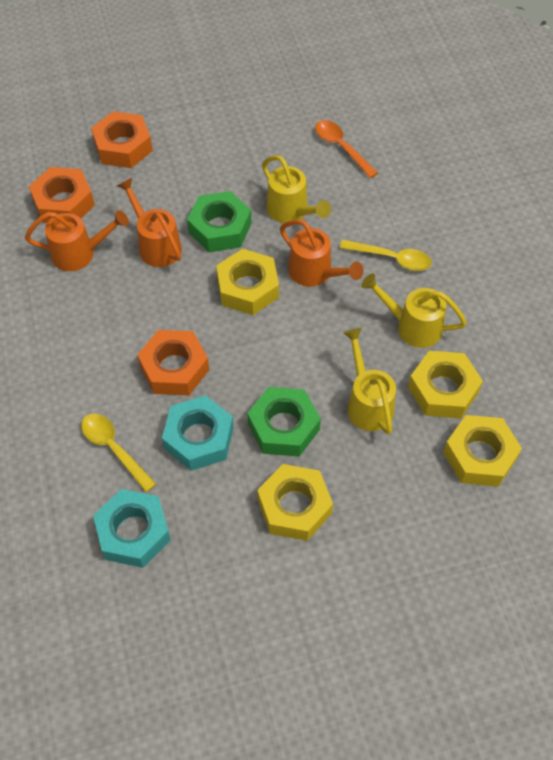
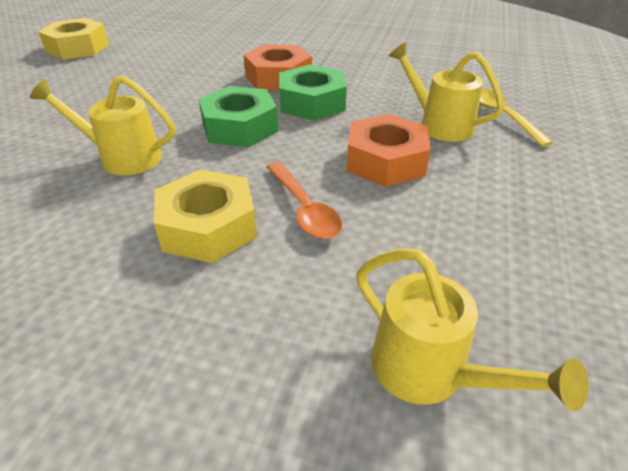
orange nut: 3 -> 2
orange watering can: 3 -> 0
turquoise nut: 2 -> 0
yellow nut: 4 -> 2
yellow spoon: 2 -> 1

